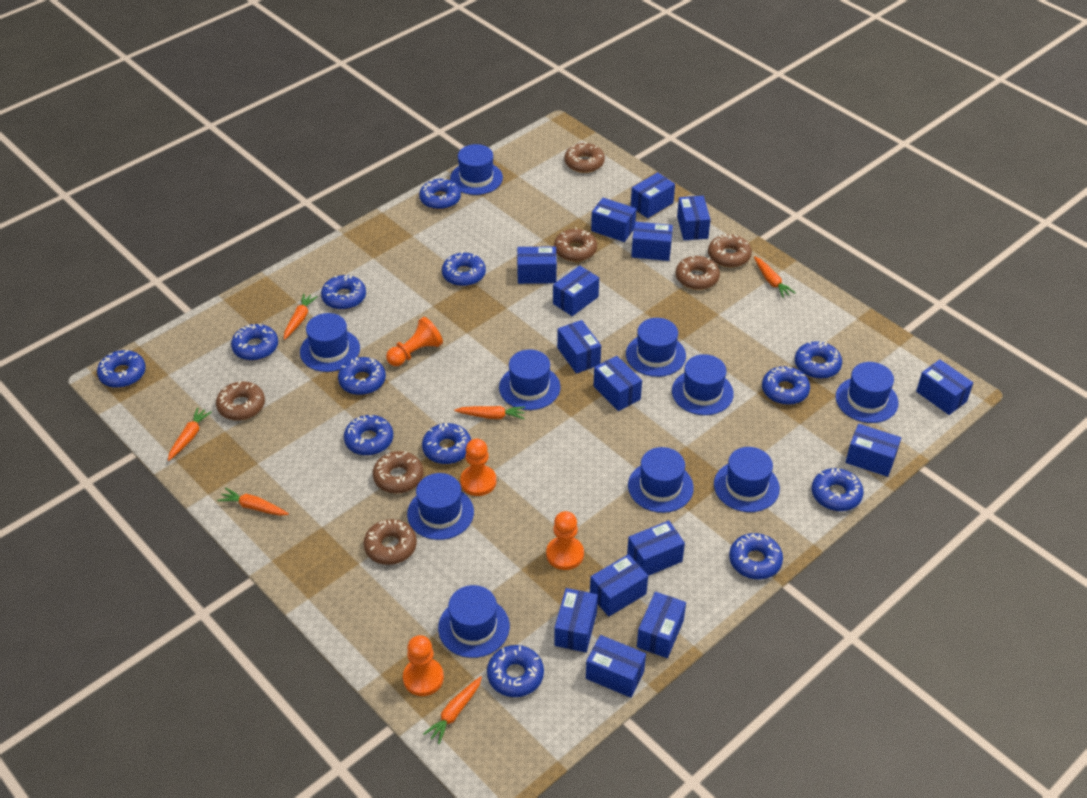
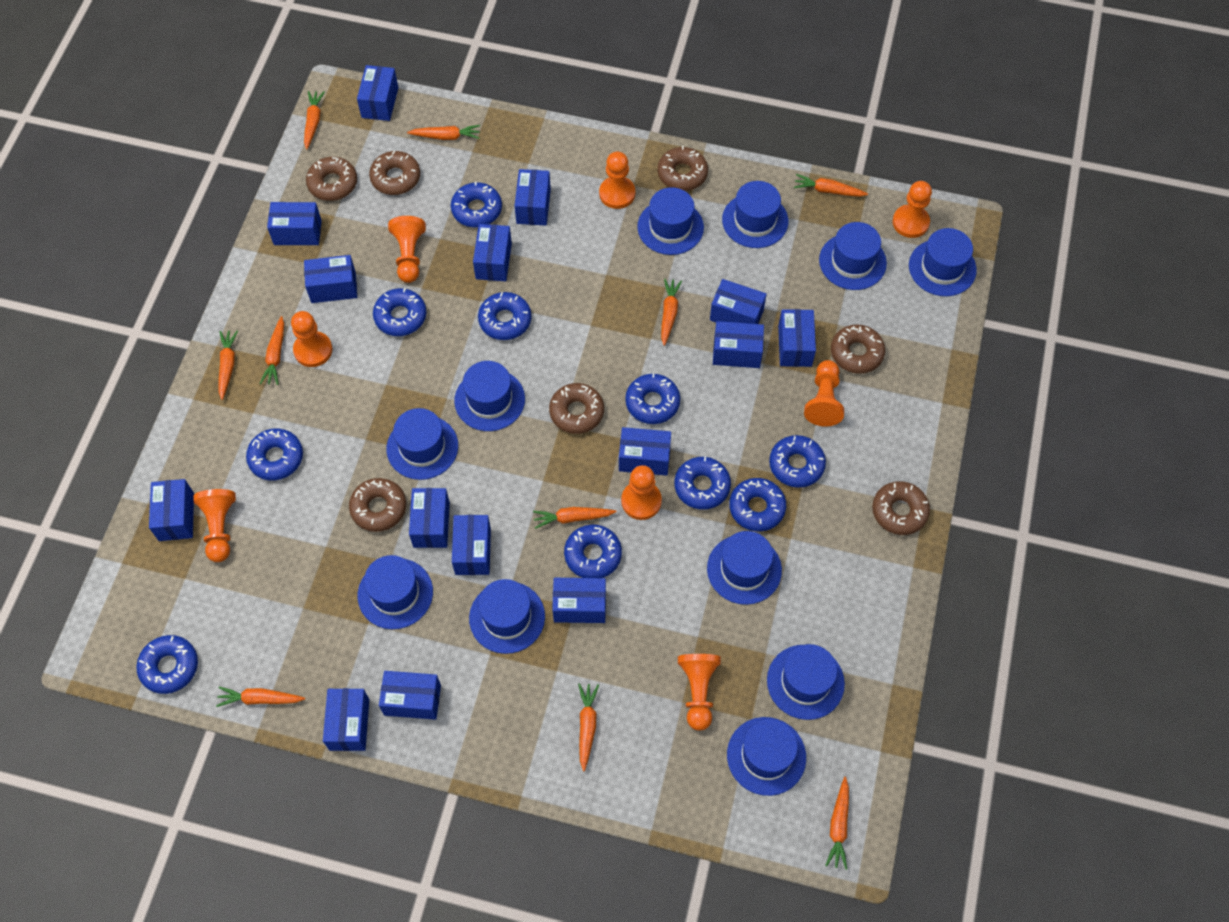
blue donut: 13 -> 10
blue hat: 10 -> 11
orange carrot: 6 -> 10
orange pawn: 4 -> 8

